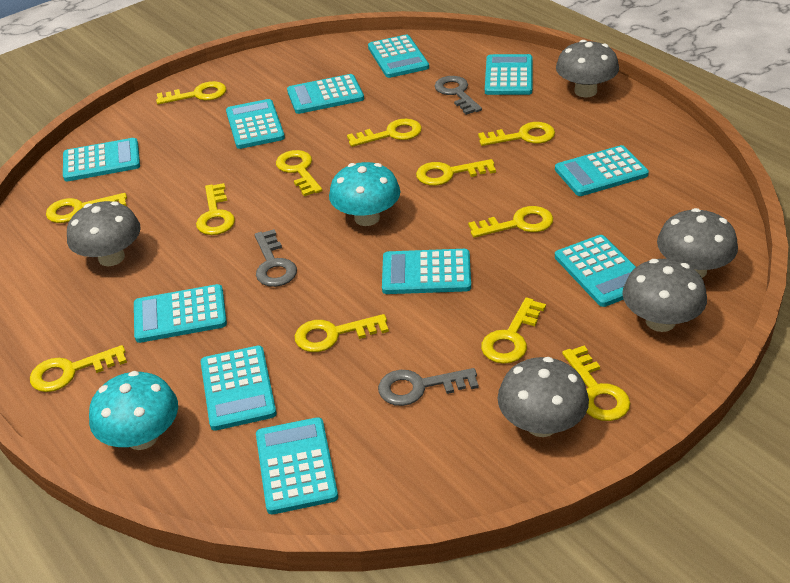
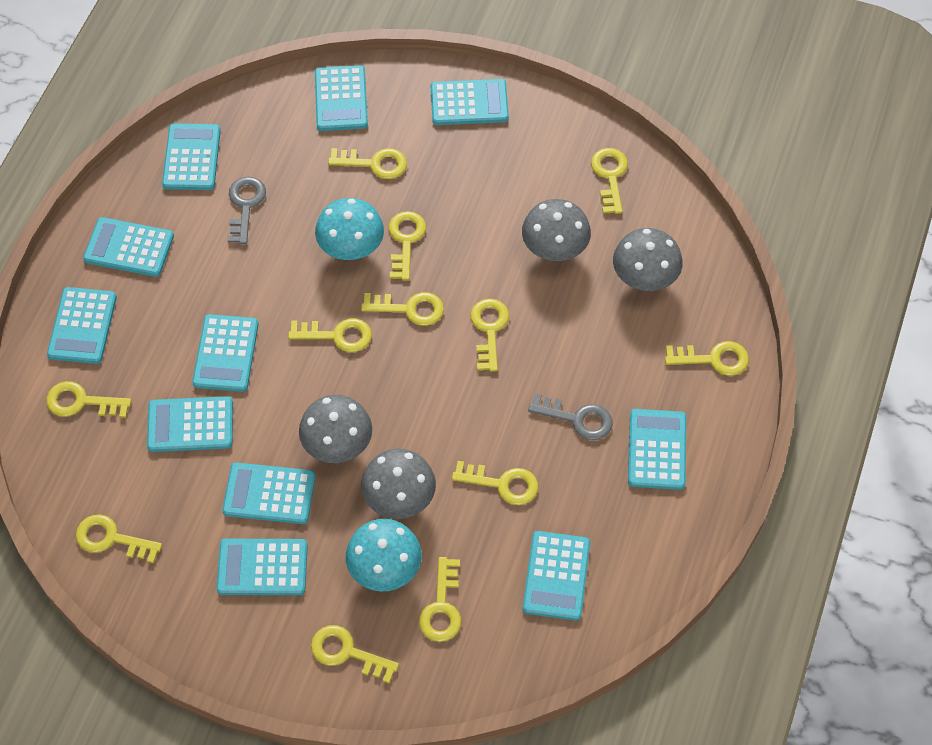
grey key: 3 -> 2
grey mushroom: 5 -> 4

